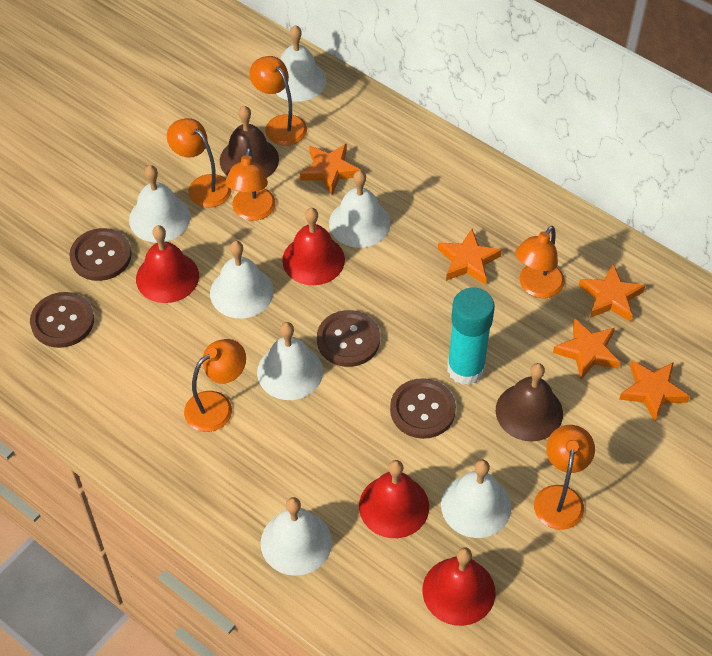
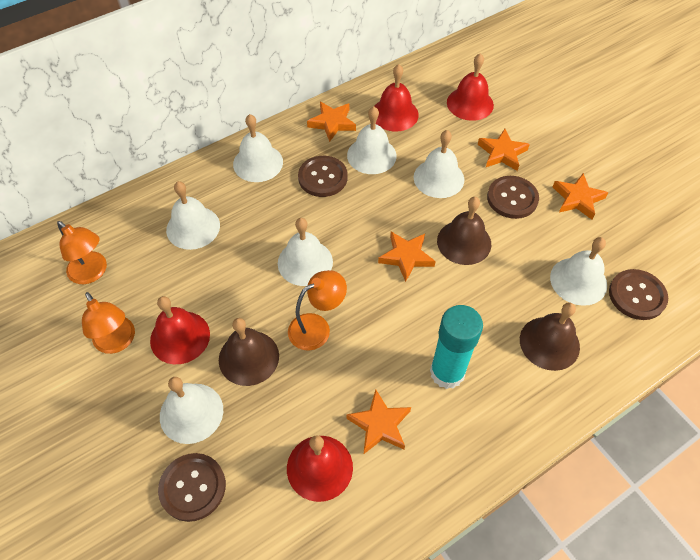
brown bell: 2 -> 3
orange lamp: 6 -> 3

